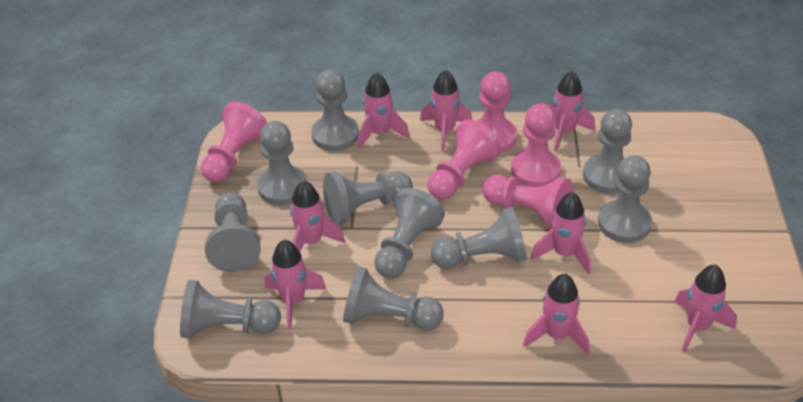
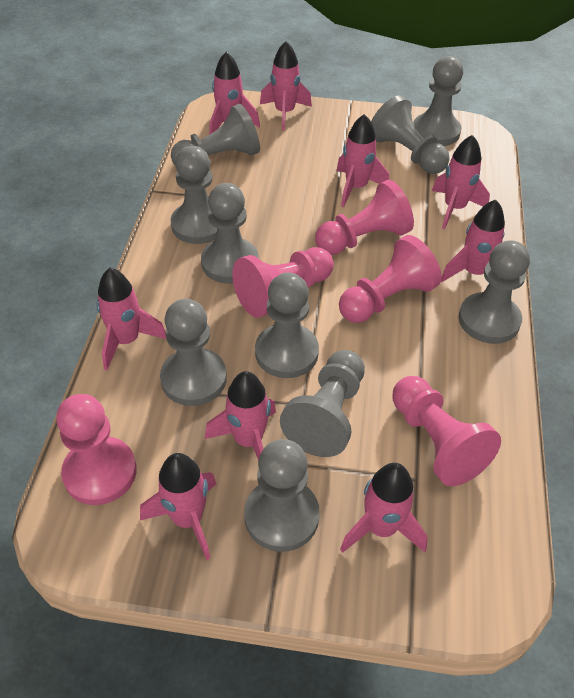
pink rocket: 8 -> 9

